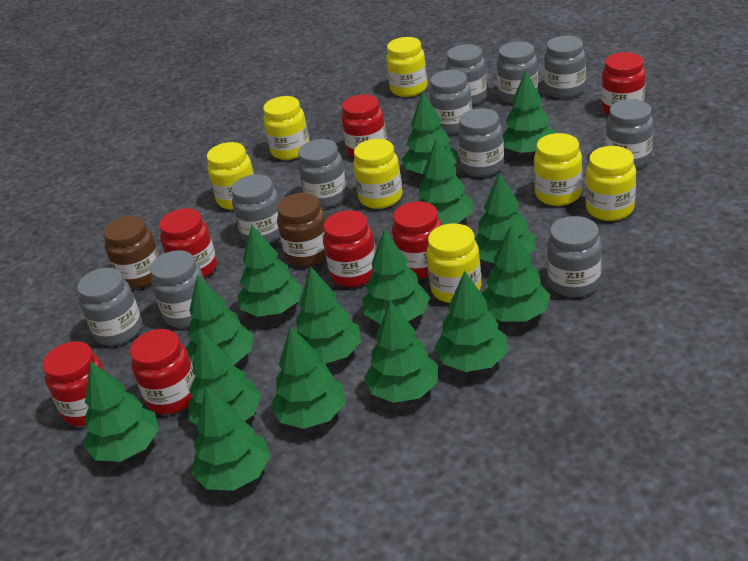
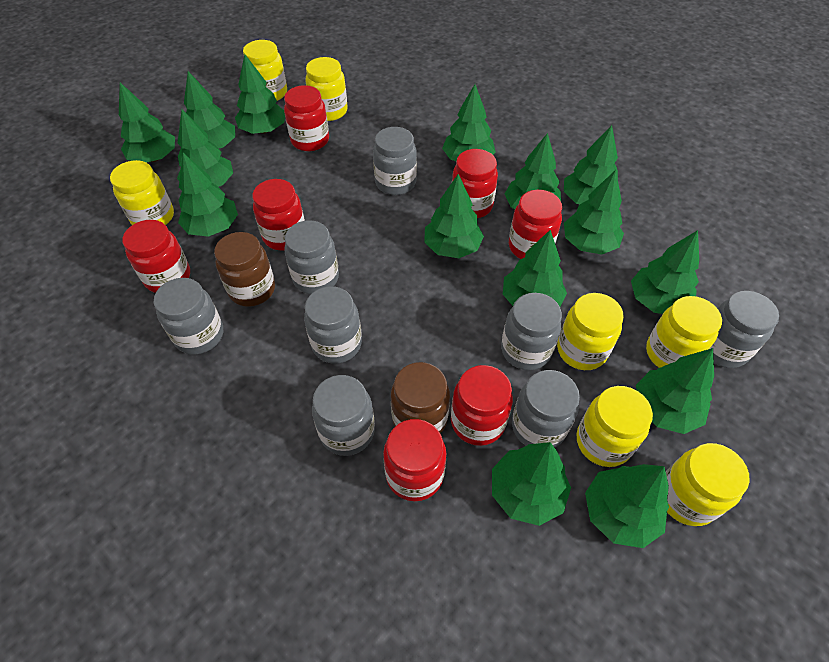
grey jar: 11 -> 8

